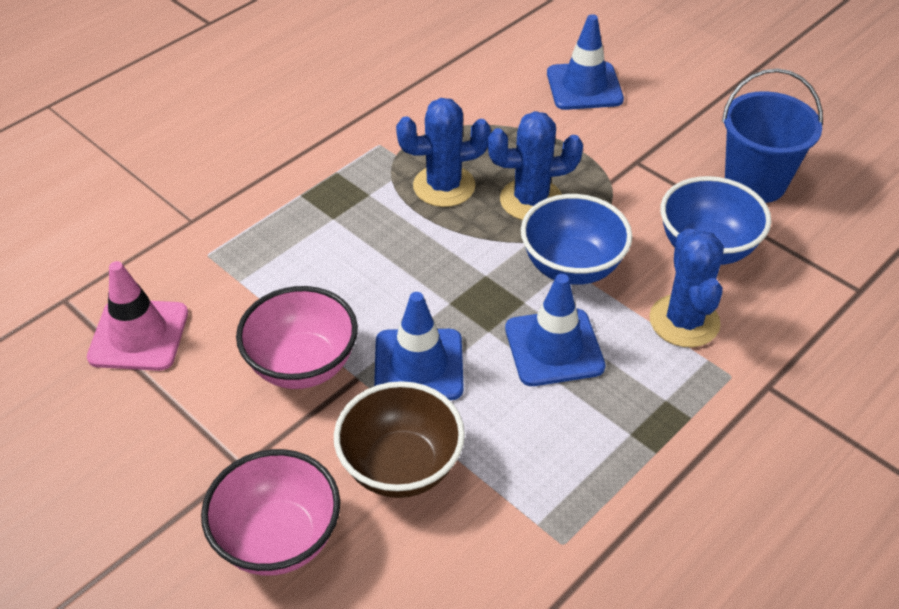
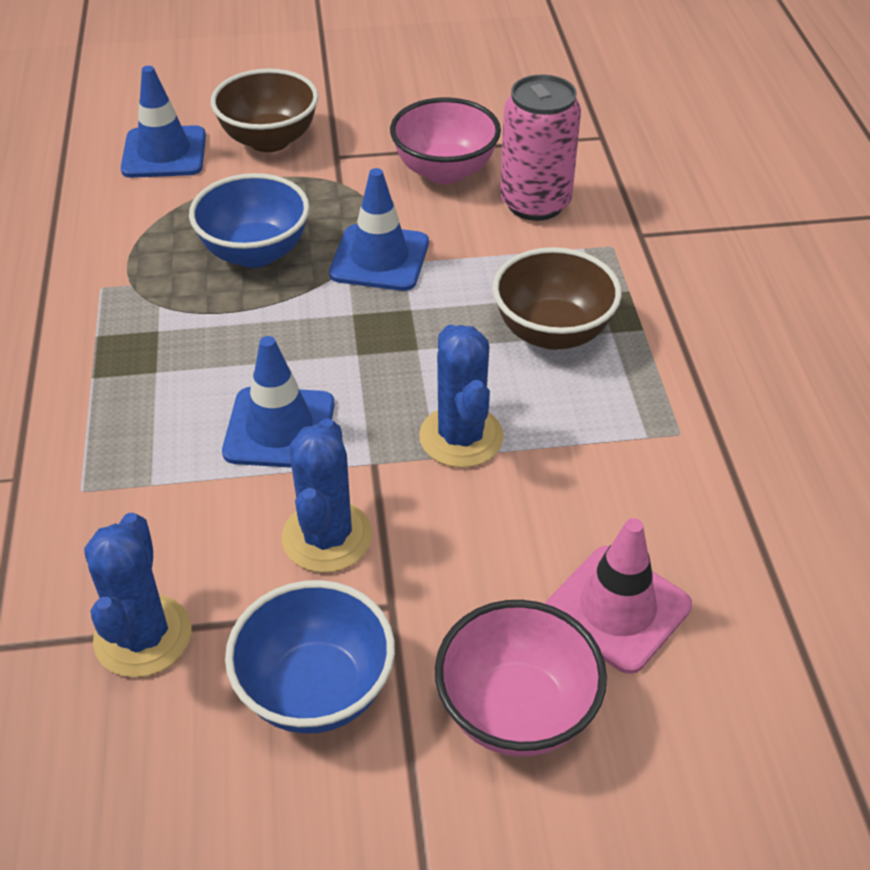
blue bucket: 1 -> 0
brown bowl: 1 -> 2
pink can: 0 -> 1

